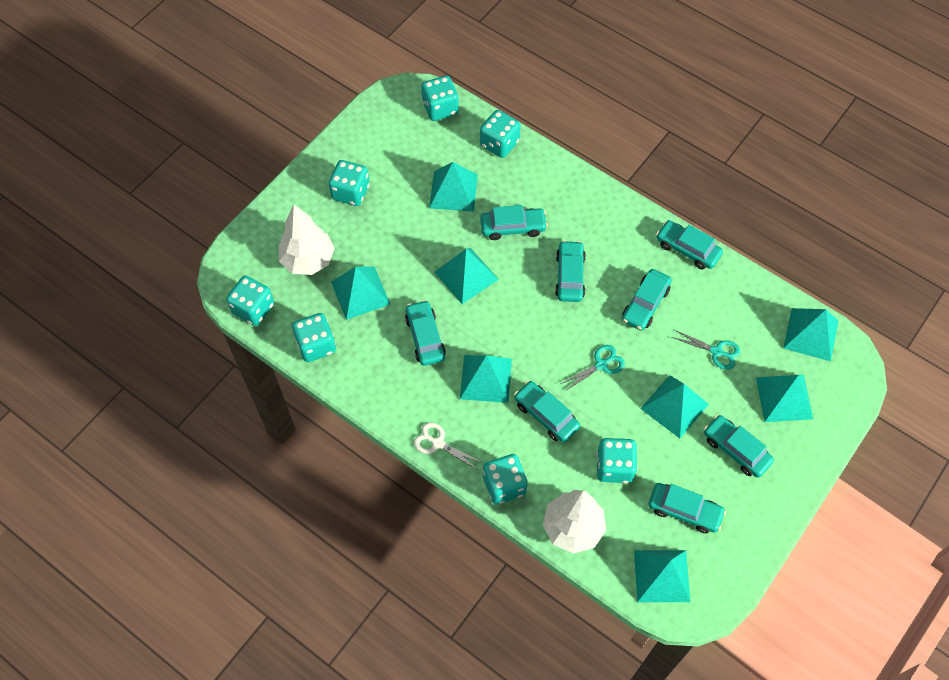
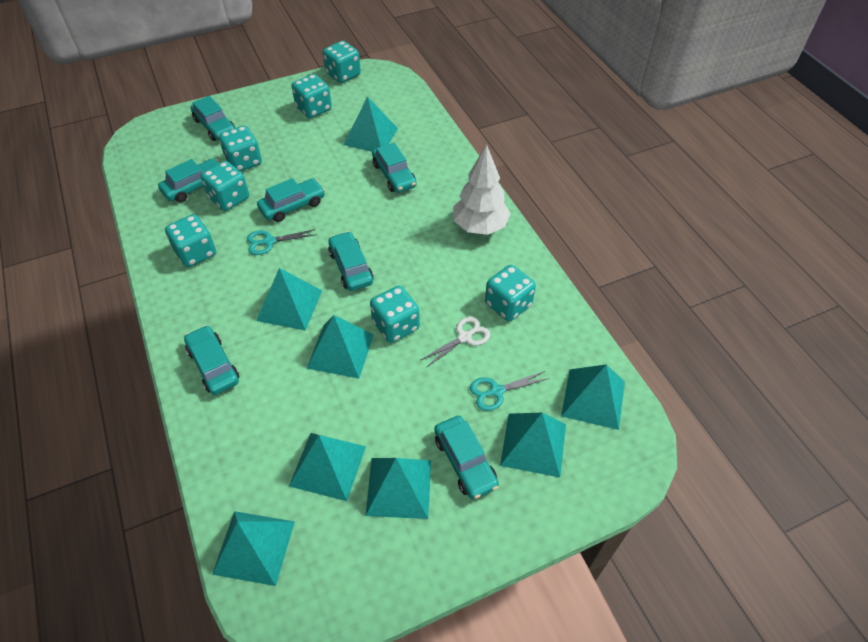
turquoise car: 8 -> 7
white tree: 2 -> 1

